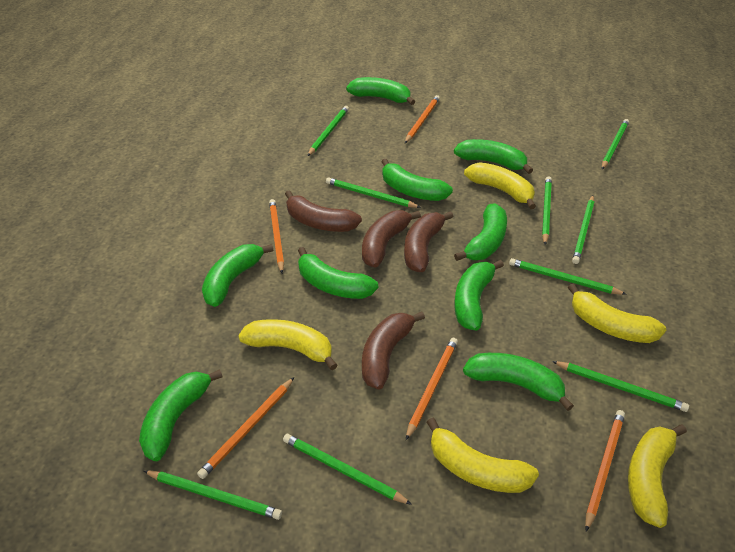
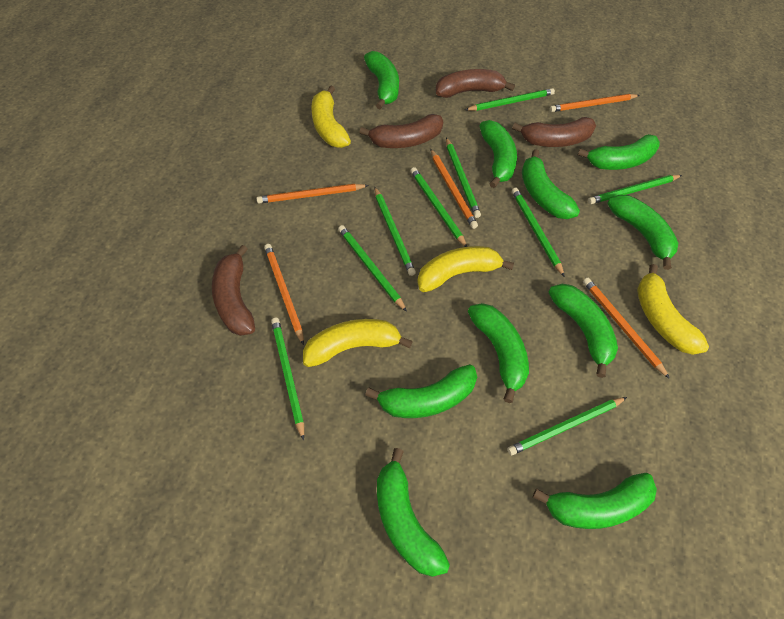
green banana: 9 -> 10
yellow banana: 5 -> 4

